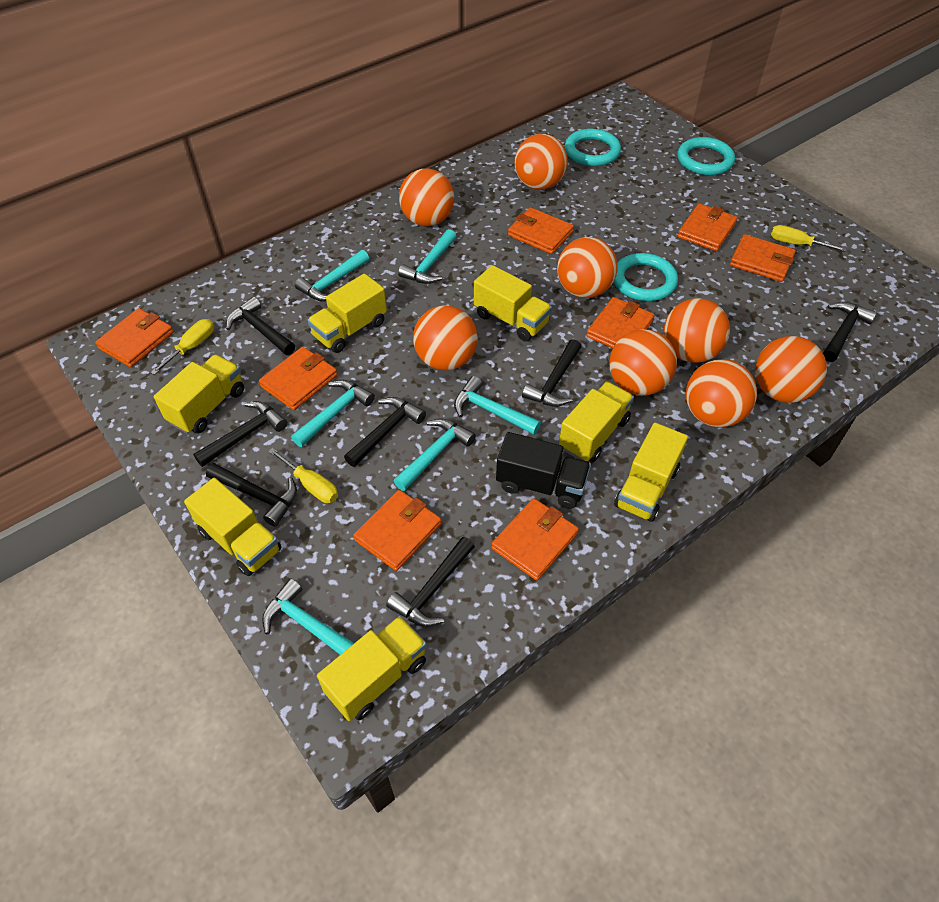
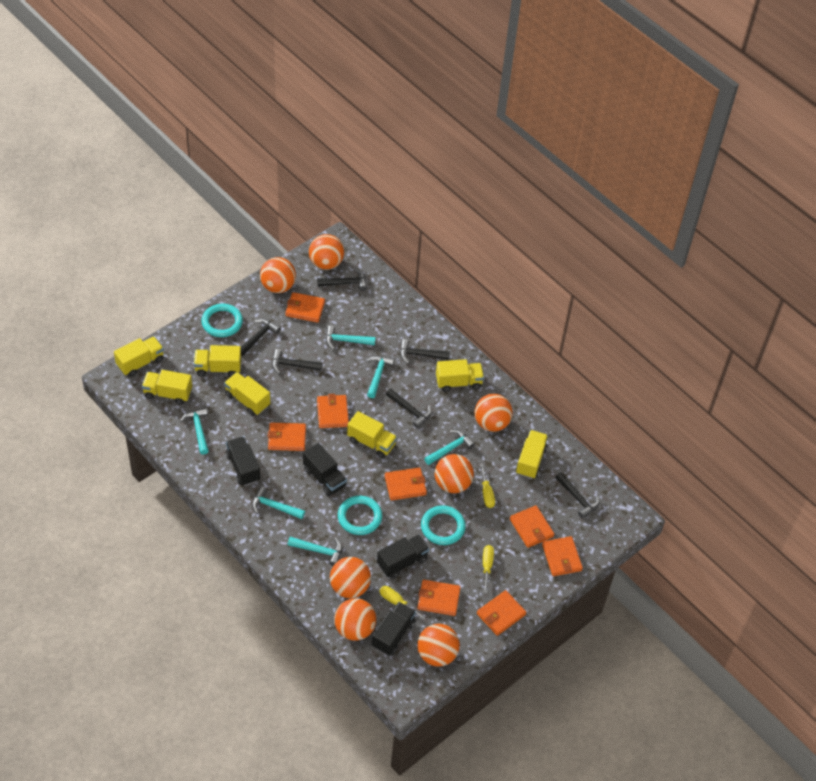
black hammer: 7 -> 6
black truck: 1 -> 4
orange ball: 8 -> 7

